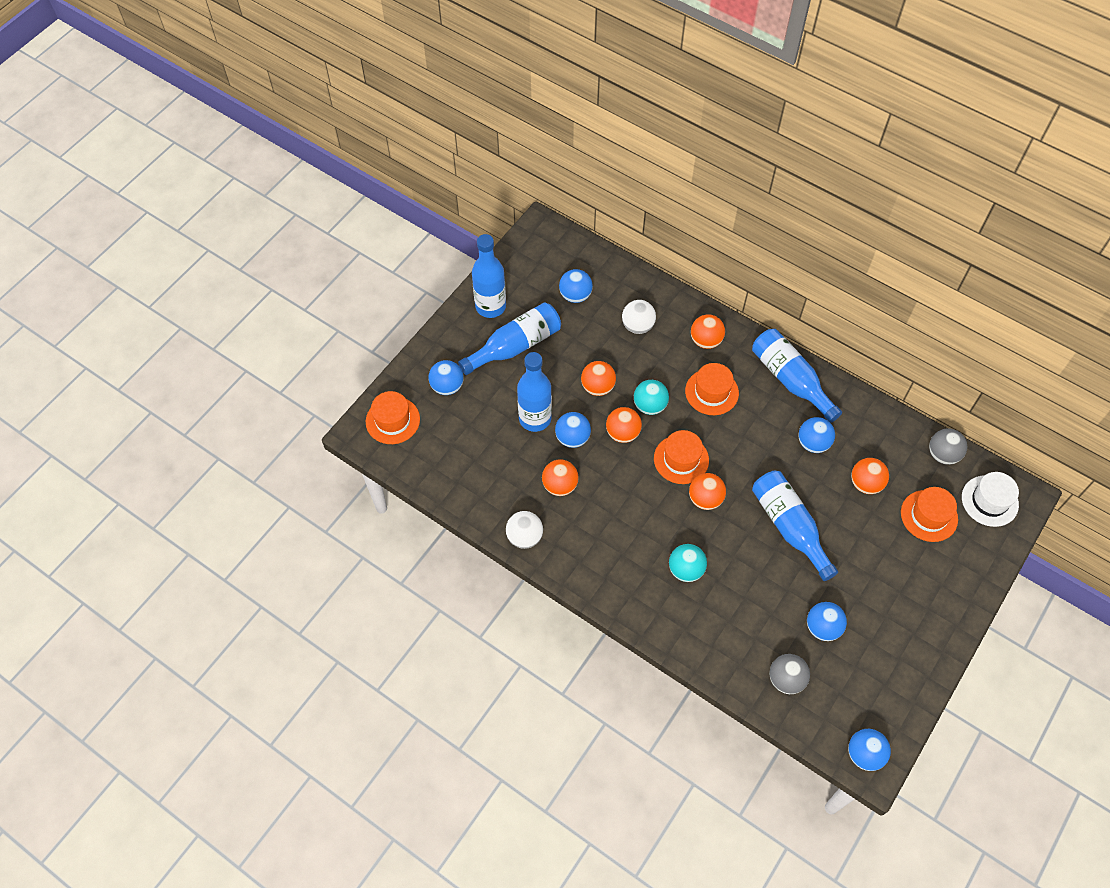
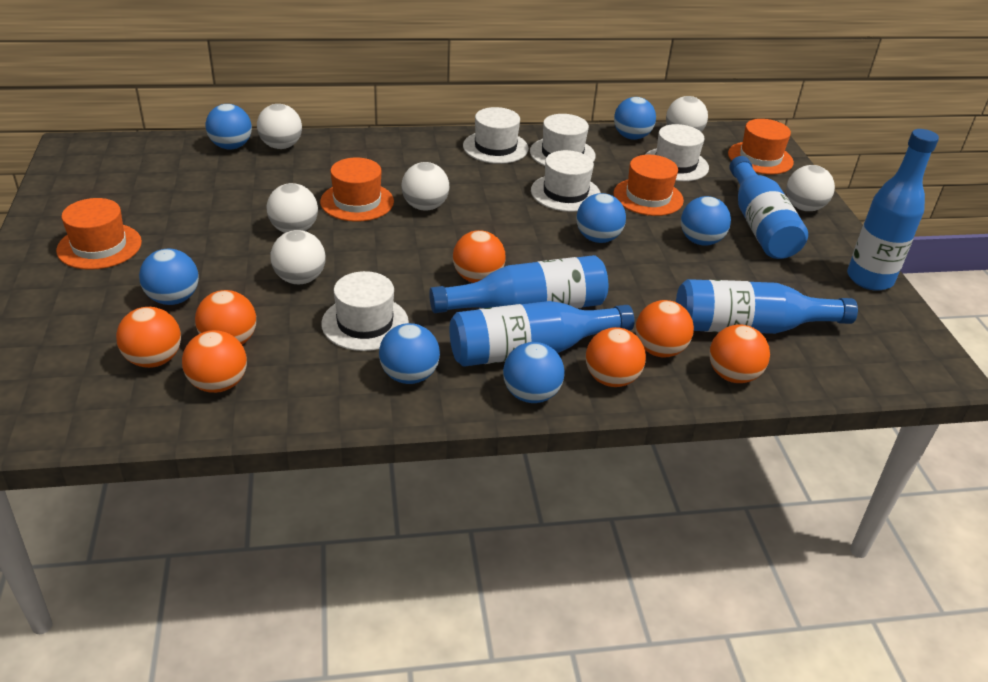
blue ball: 6 -> 7
grey ball: 2 -> 0
orange ball: 6 -> 7
turquoise ball: 2 -> 0
white ball: 2 -> 6
white hat: 1 -> 5

